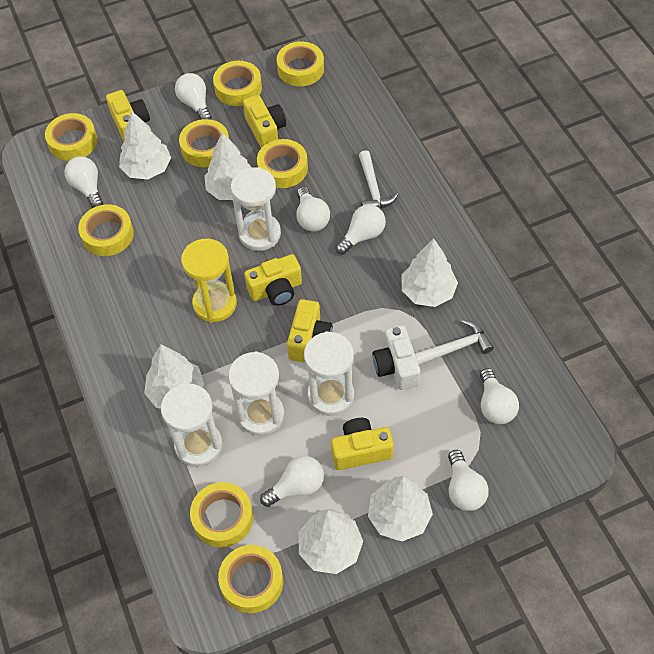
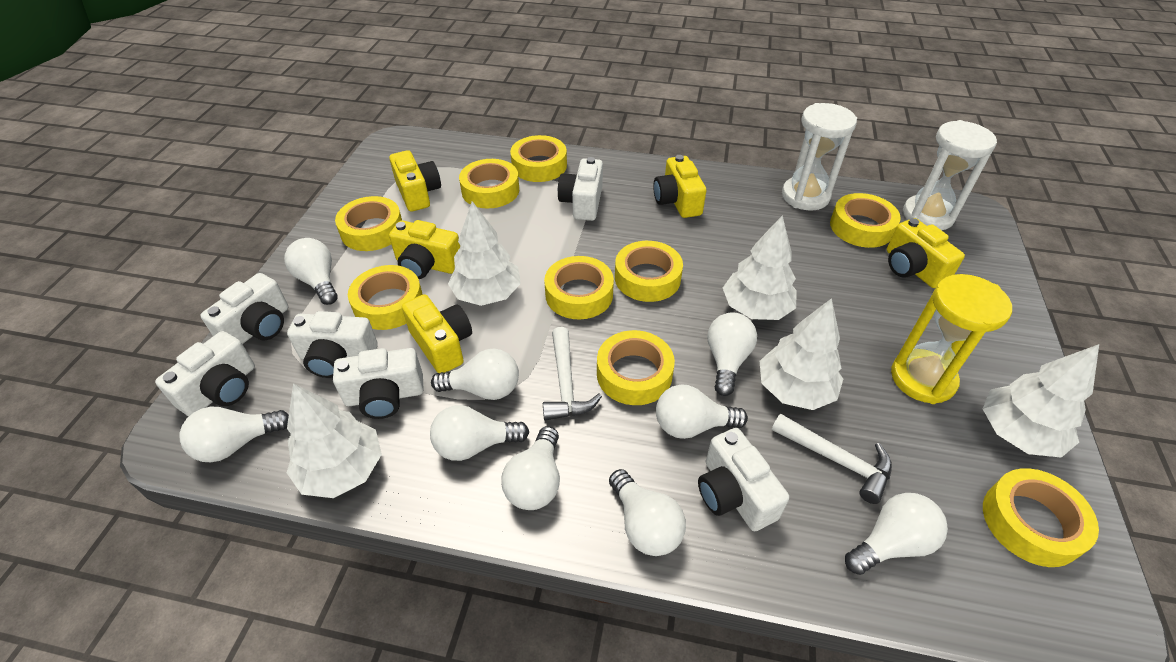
white camera: 1 -> 6
white hourglass: 4 -> 2
white light bulb: 7 -> 9
white tree: 6 -> 5
yellow tape: 8 -> 9

